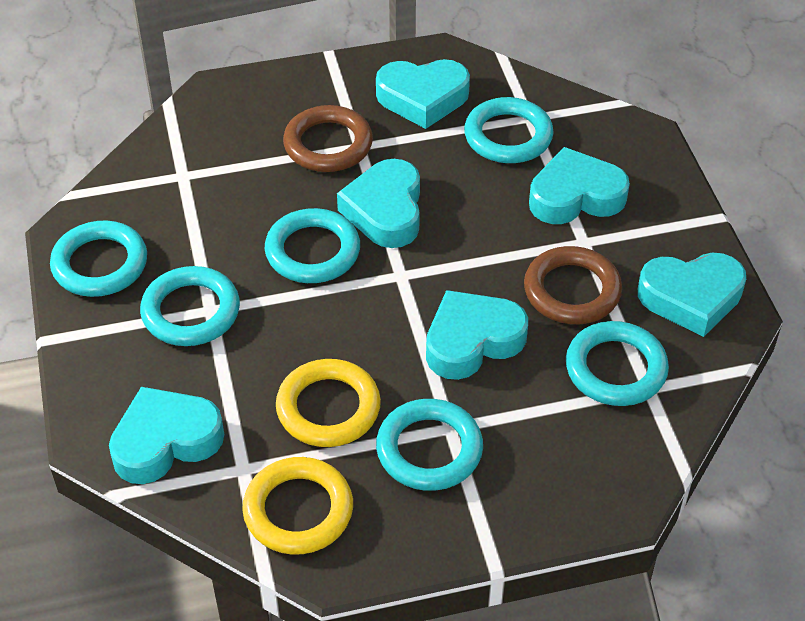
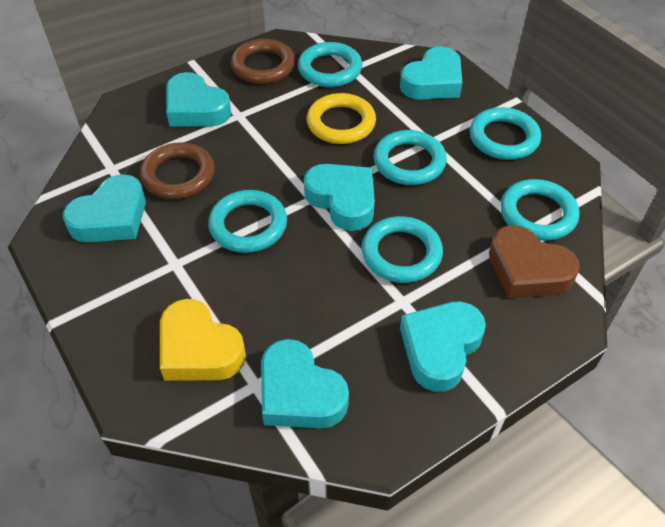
brown heart: 0 -> 1
yellow heart: 0 -> 1
yellow ring: 2 -> 1

